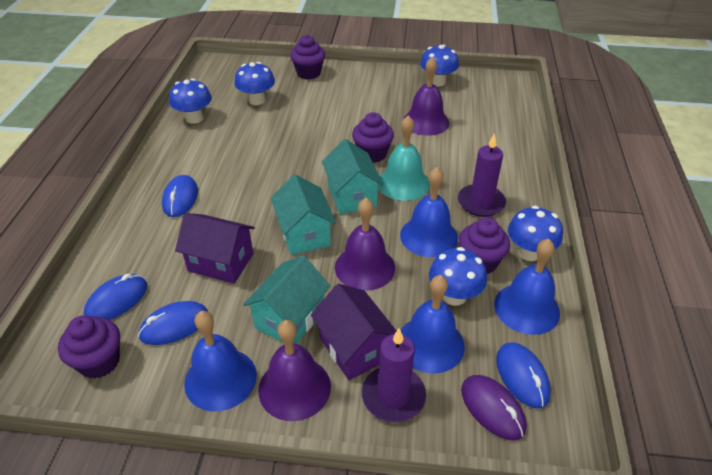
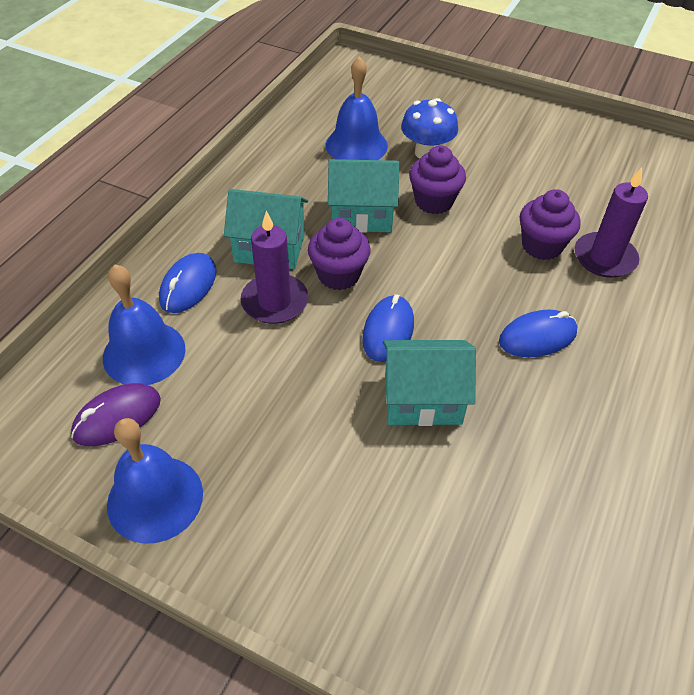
blue bell: 4 -> 3
blue mouse: 4 -> 3
blue mushroom: 5 -> 1
purple bell: 3 -> 0
purple cupcake: 4 -> 3
purple house: 2 -> 0
turquoise bell: 1 -> 0

